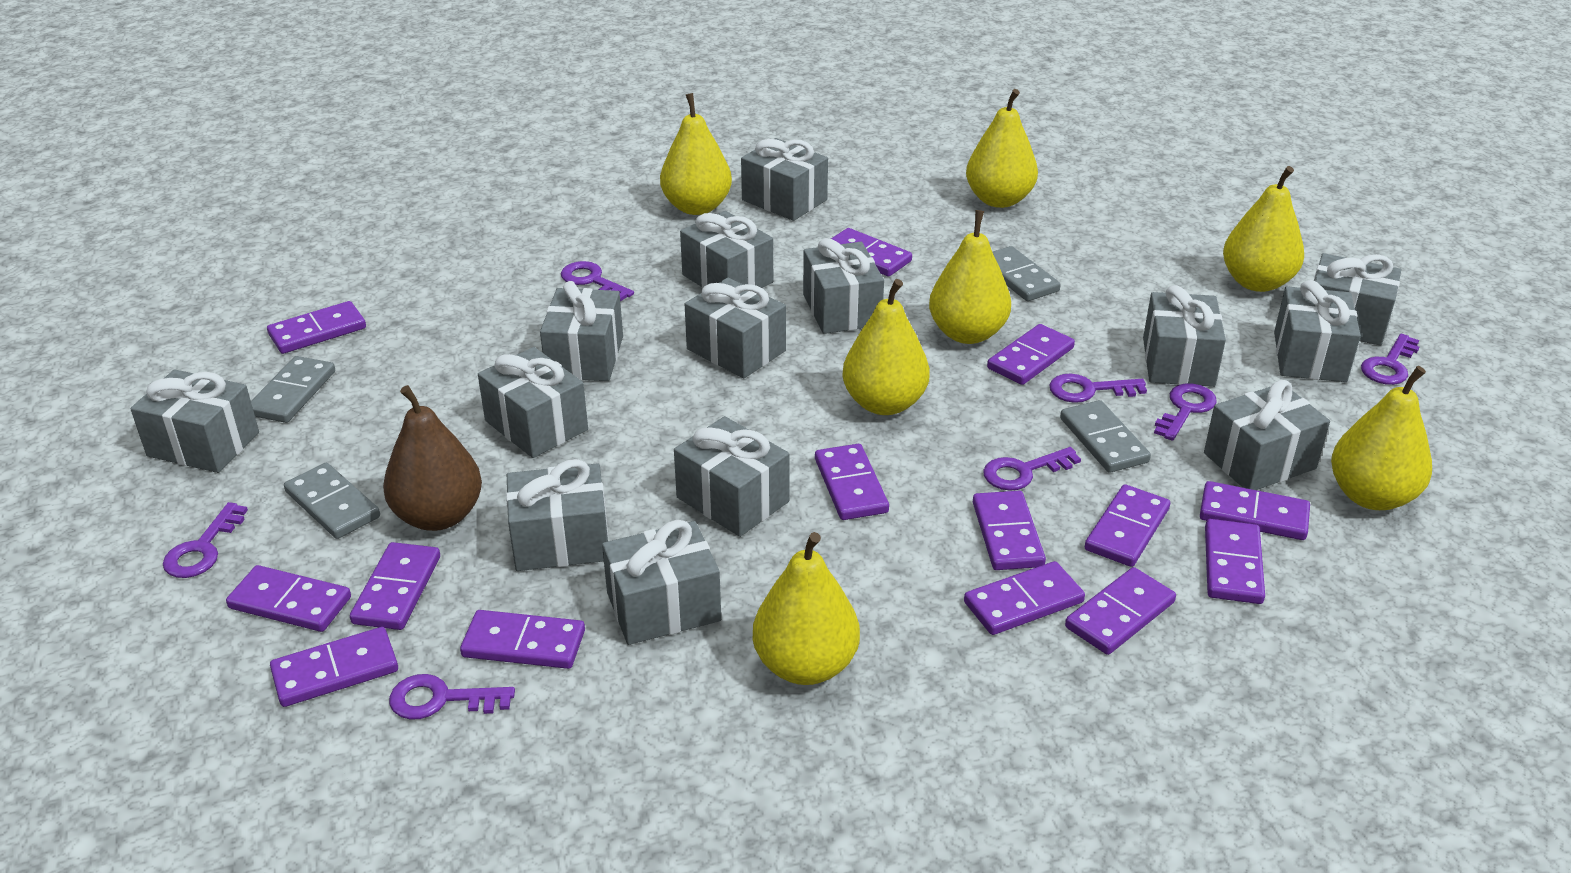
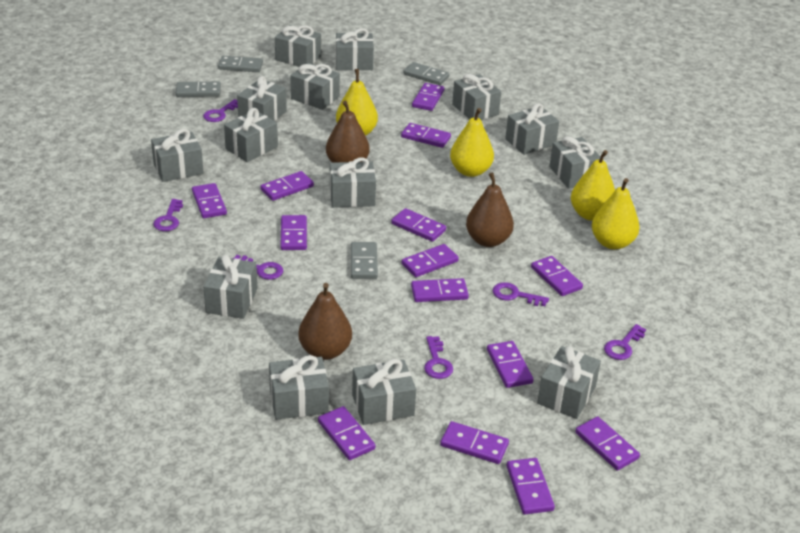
brown pear: 1 -> 3
purple key: 7 -> 6
yellow pear: 7 -> 4

